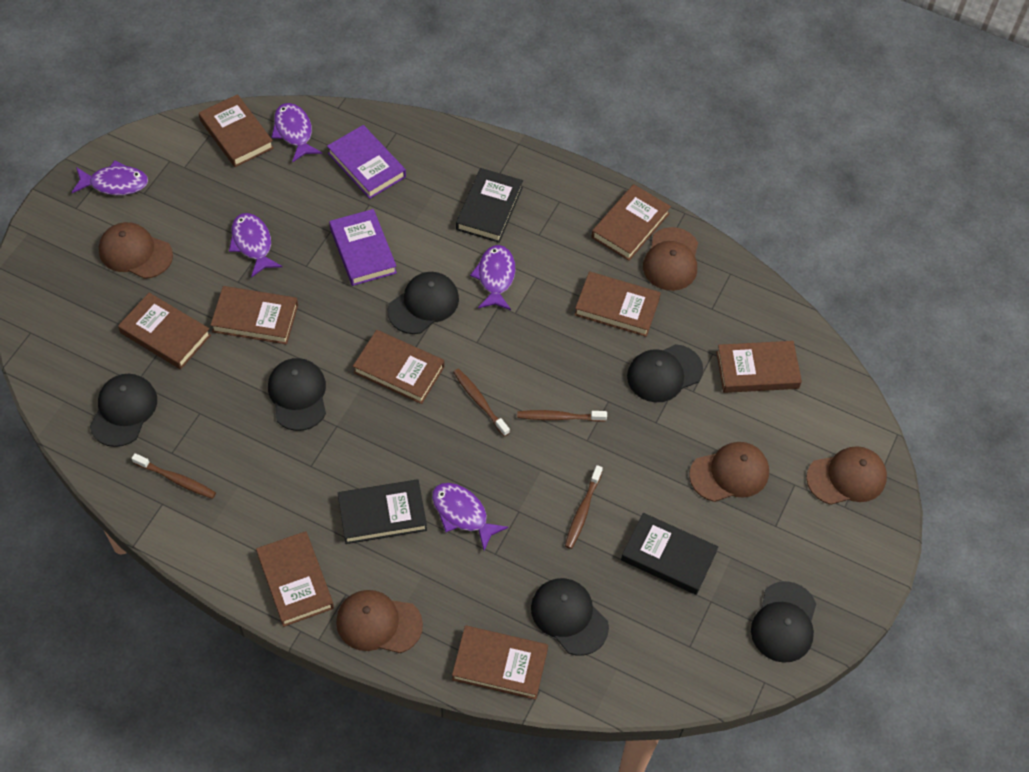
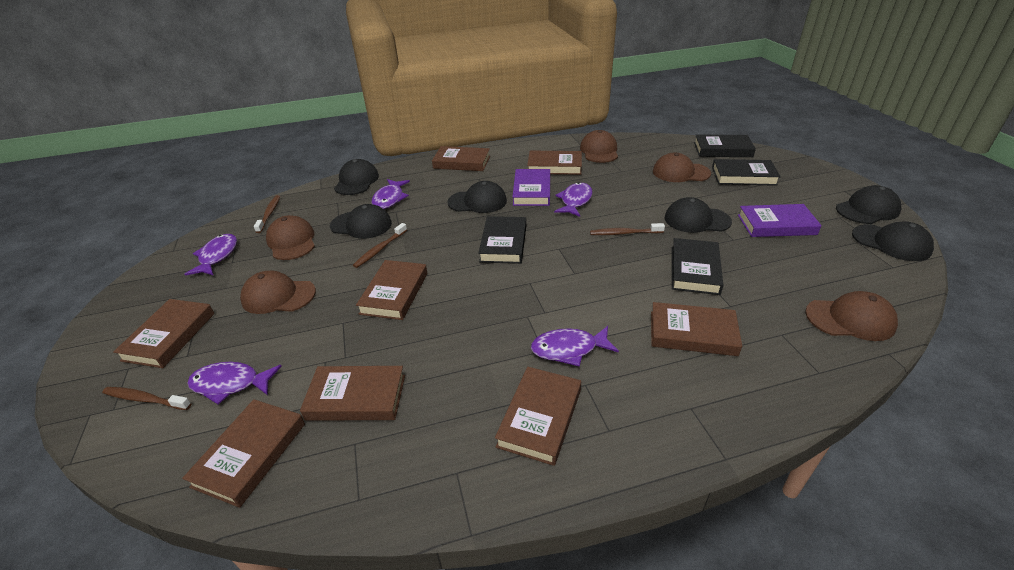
black book: 3 -> 4
brown book: 9 -> 8

